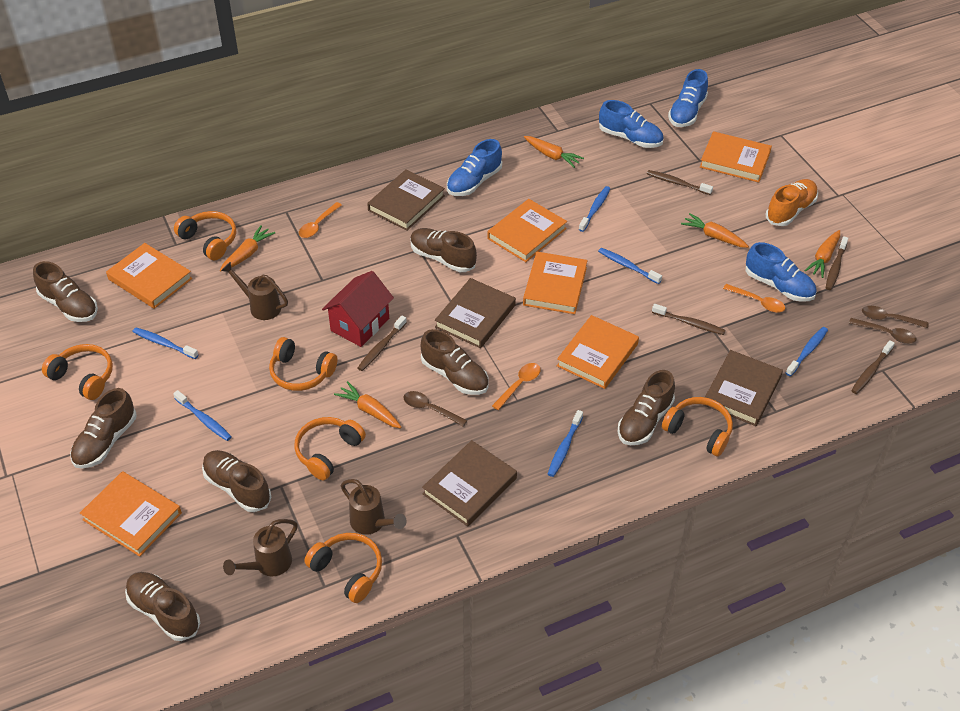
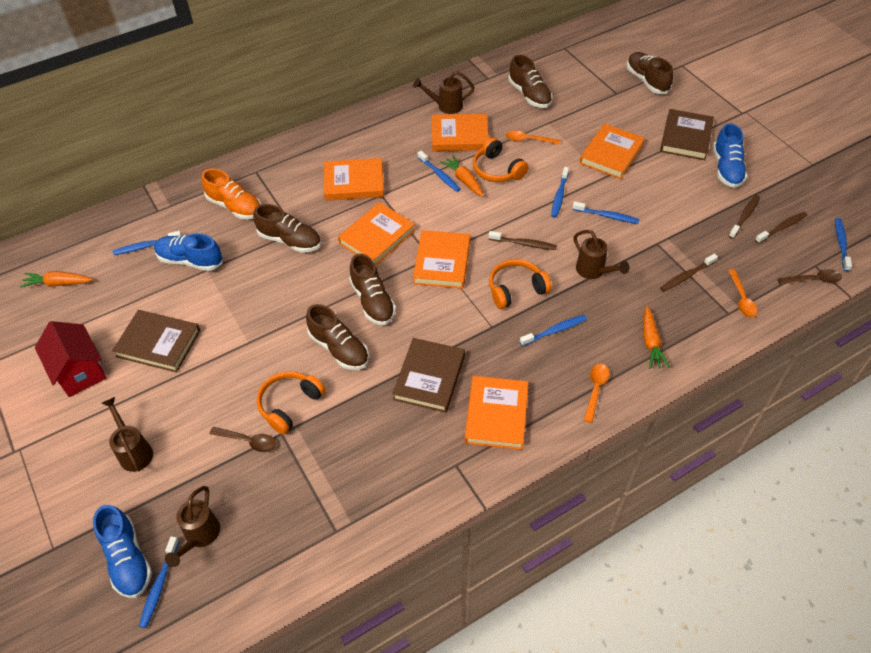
blue shoe: 4 -> 3
blue toothbrush: 6 -> 7
brown book: 4 -> 3
brown shoe: 7 -> 5
brown spoon: 3 -> 2
brown toothbrush: 5 -> 4
brown watering can: 3 -> 4
orange carrot: 5 -> 3
orange headphones: 6 -> 3

